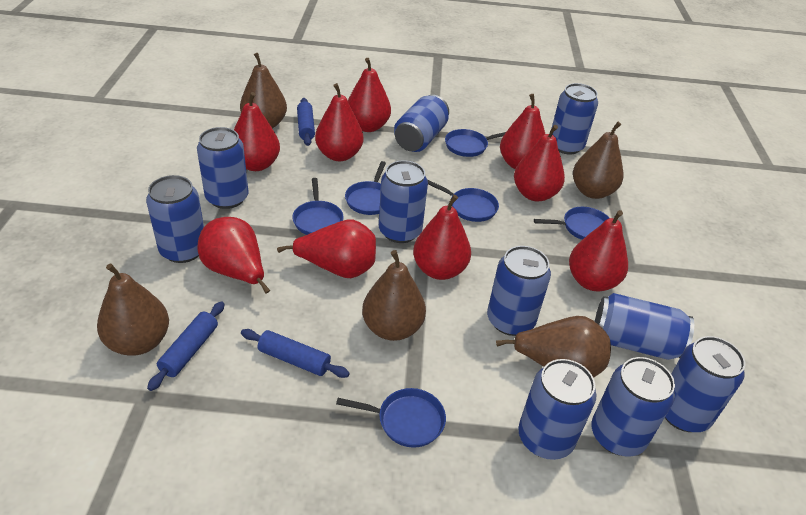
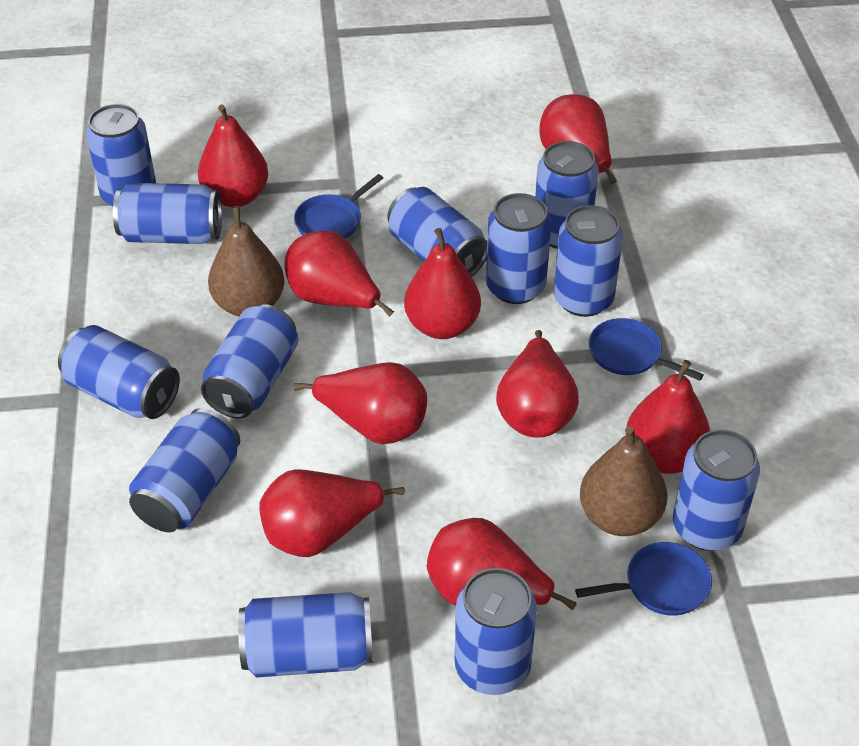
blue can: 10 -> 12
blue pan: 6 -> 3
blue rolling pin: 3 -> 0
brown pear: 5 -> 2

